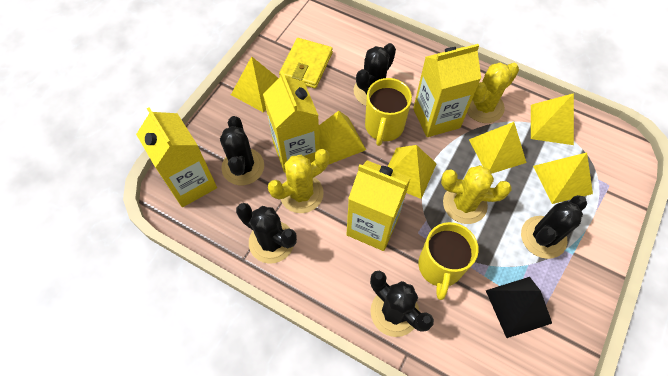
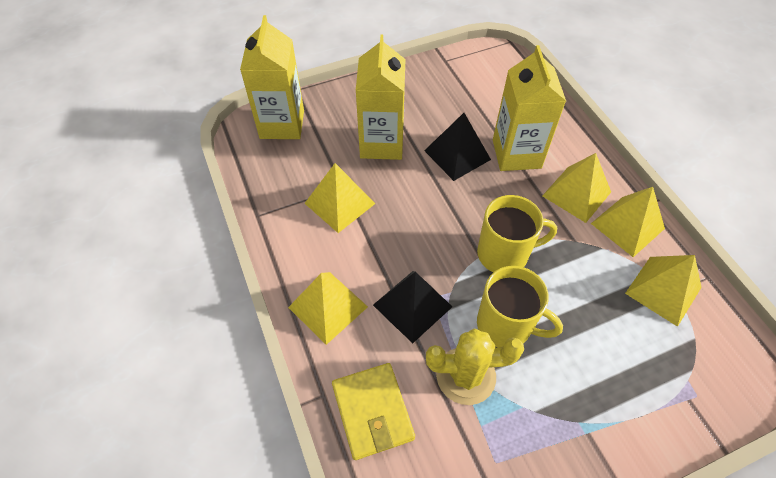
black cactus: 5 -> 0
black pyramid: 1 -> 2
yellow cactus: 3 -> 1
yellow carton: 4 -> 3
yellow pyramid: 6 -> 5

